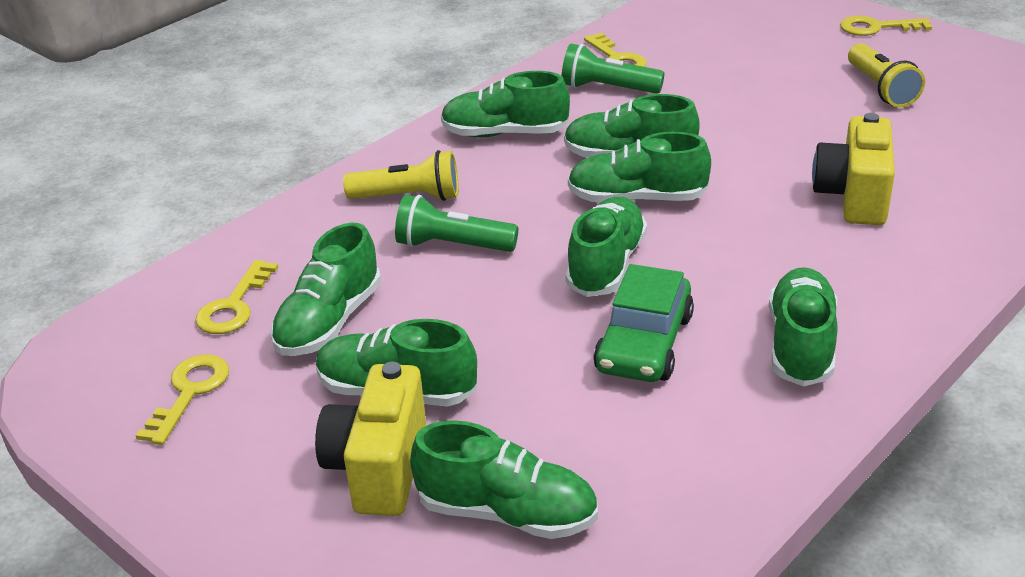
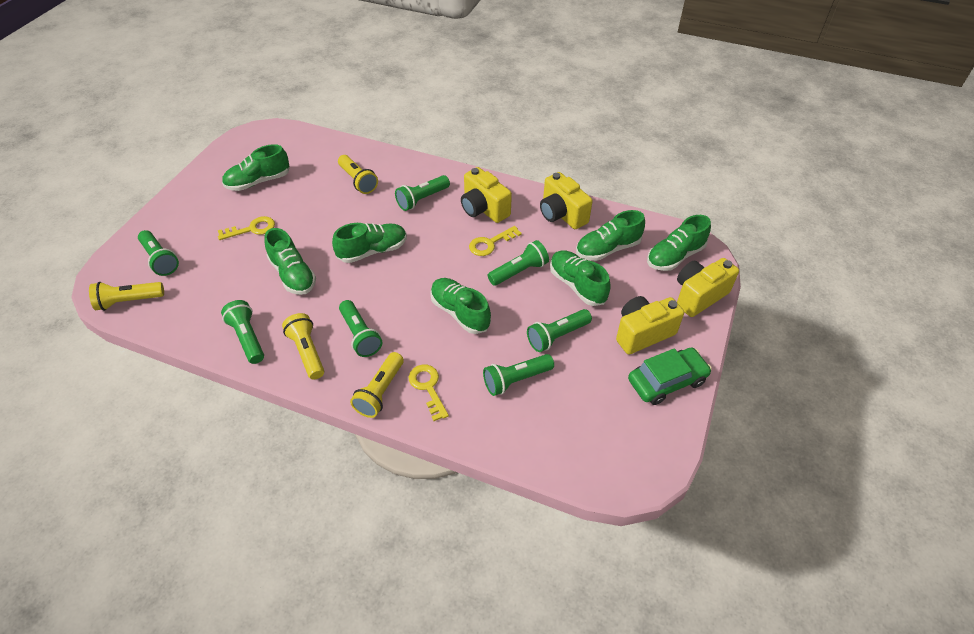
green flashlight: 2 -> 7
green shoe: 8 -> 7
yellow camera: 2 -> 4
yellow flashlight: 2 -> 4
yellow key: 4 -> 3

